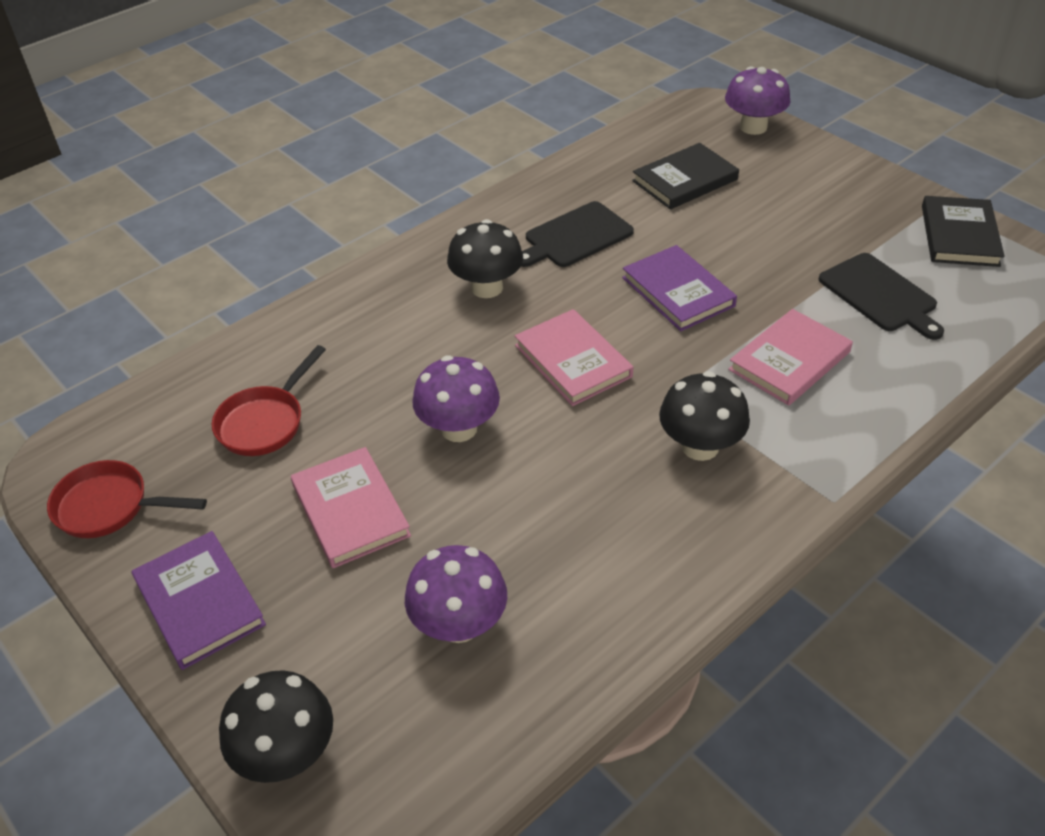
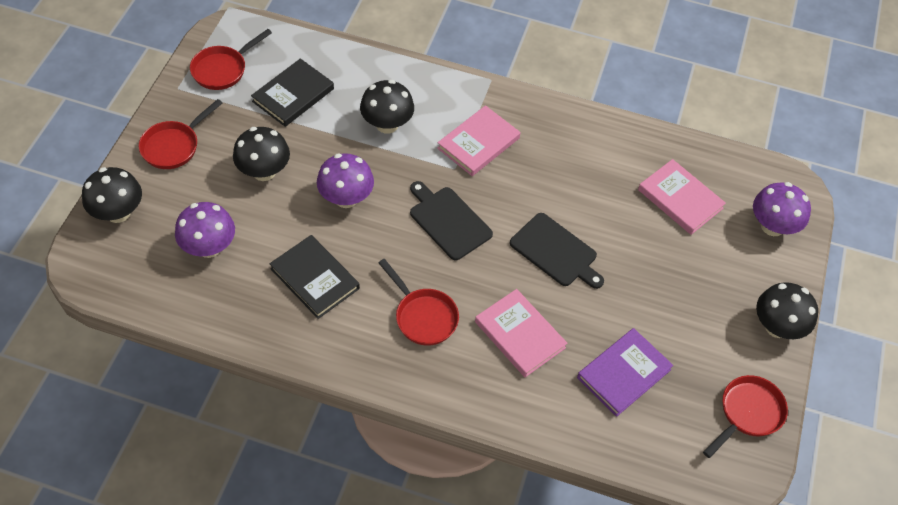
black mushroom: 3 -> 4
purple book: 2 -> 1
red pan: 2 -> 4

